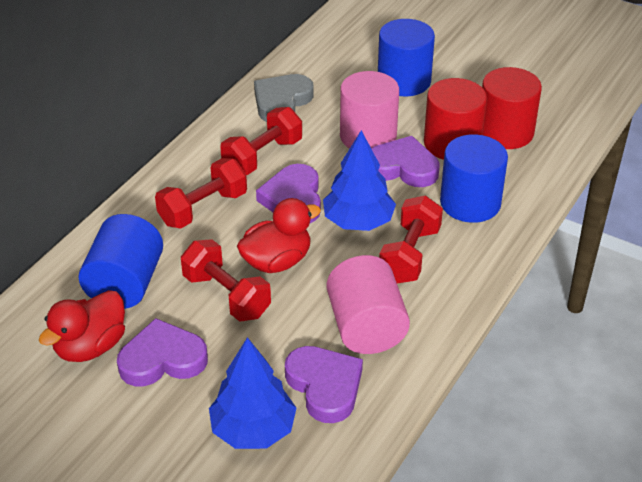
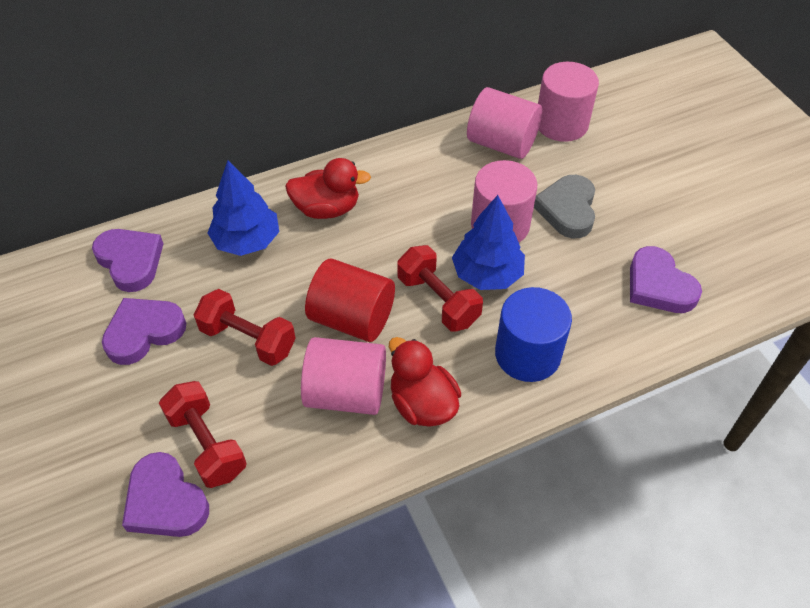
blue cylinder: 3 -> 1
pink cylinder: 2 -> 4
red cylinder: 2 -> 1
red dumbbell: 4 -> 3

